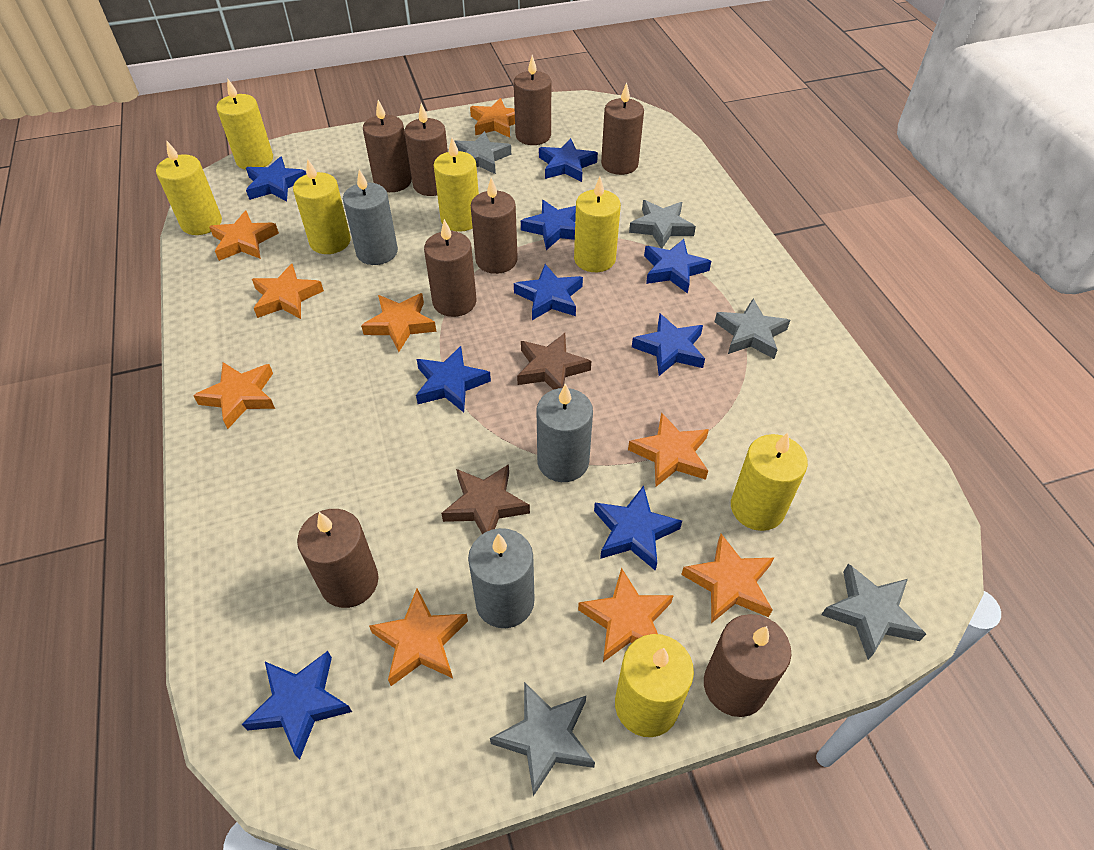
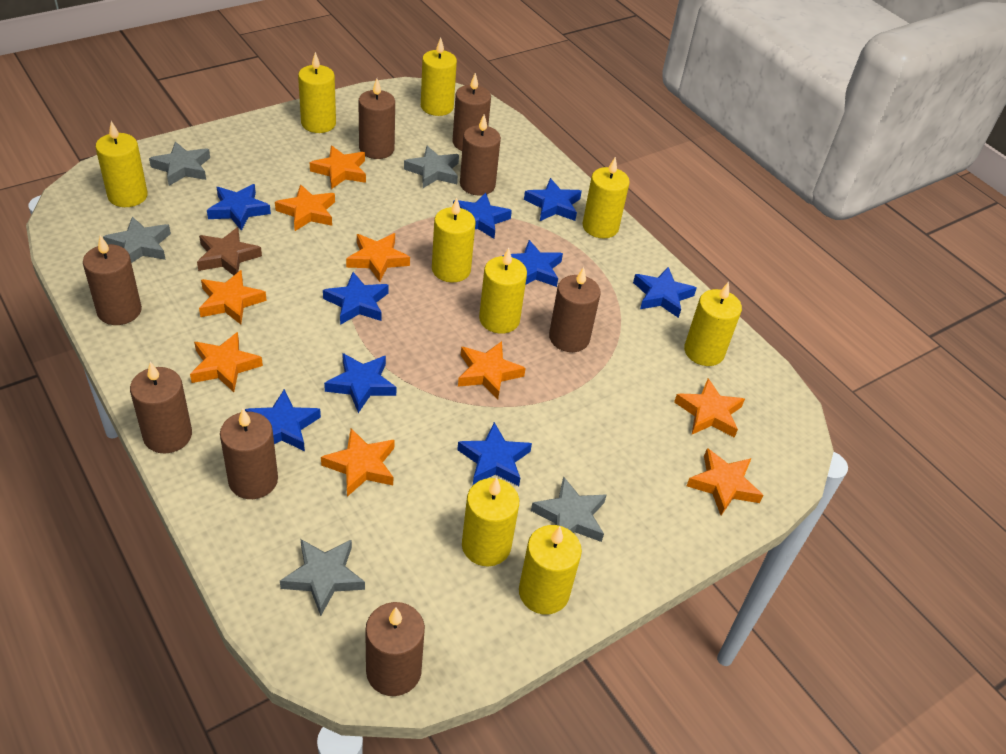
brown star: 2 -> 1
grey candle: 3 -> 0
yellow candle: 7 -> 9

